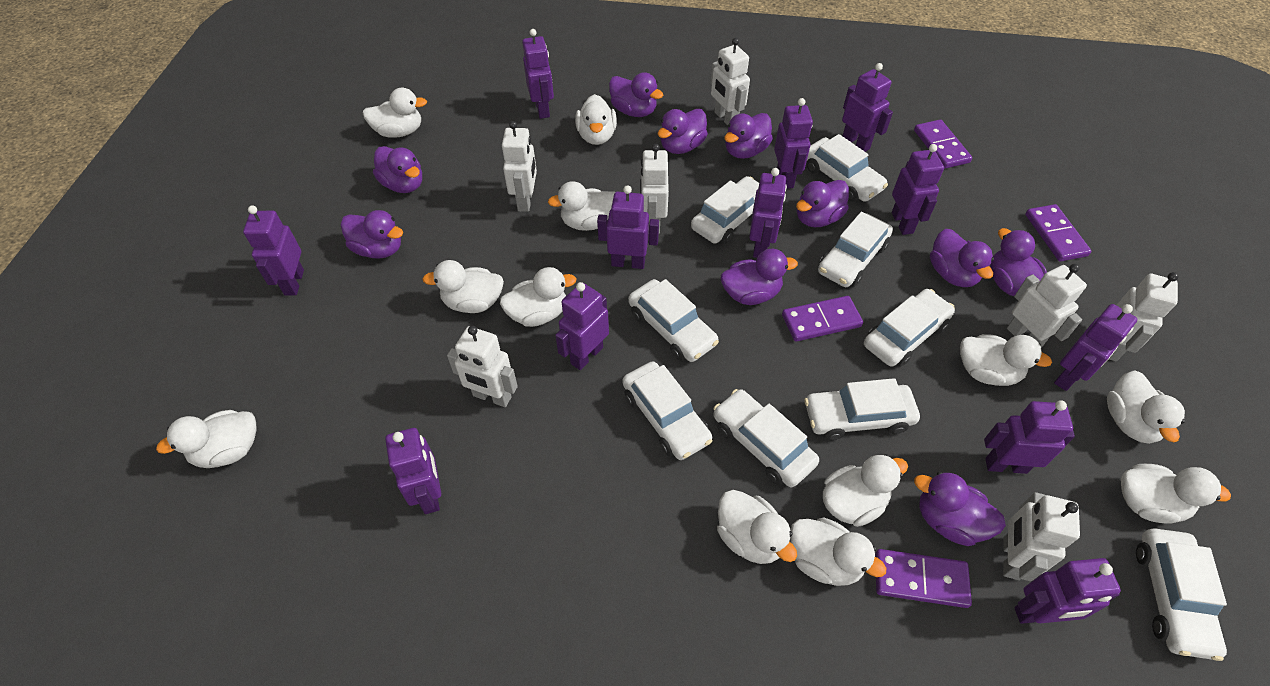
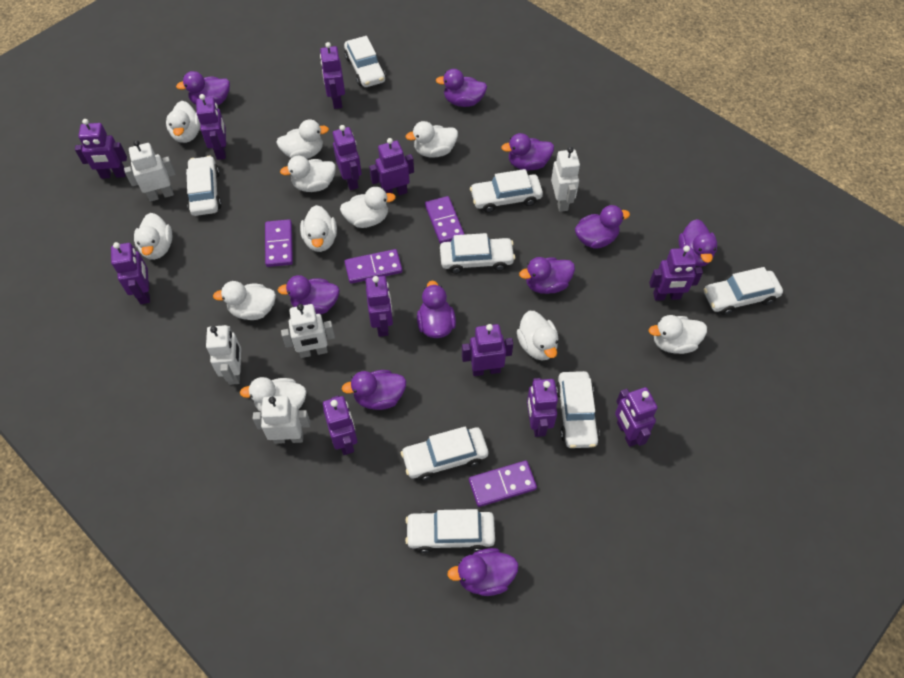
white car: 9 -> 8
white duck: 12 -> 11
white robot: 7 -> 5

